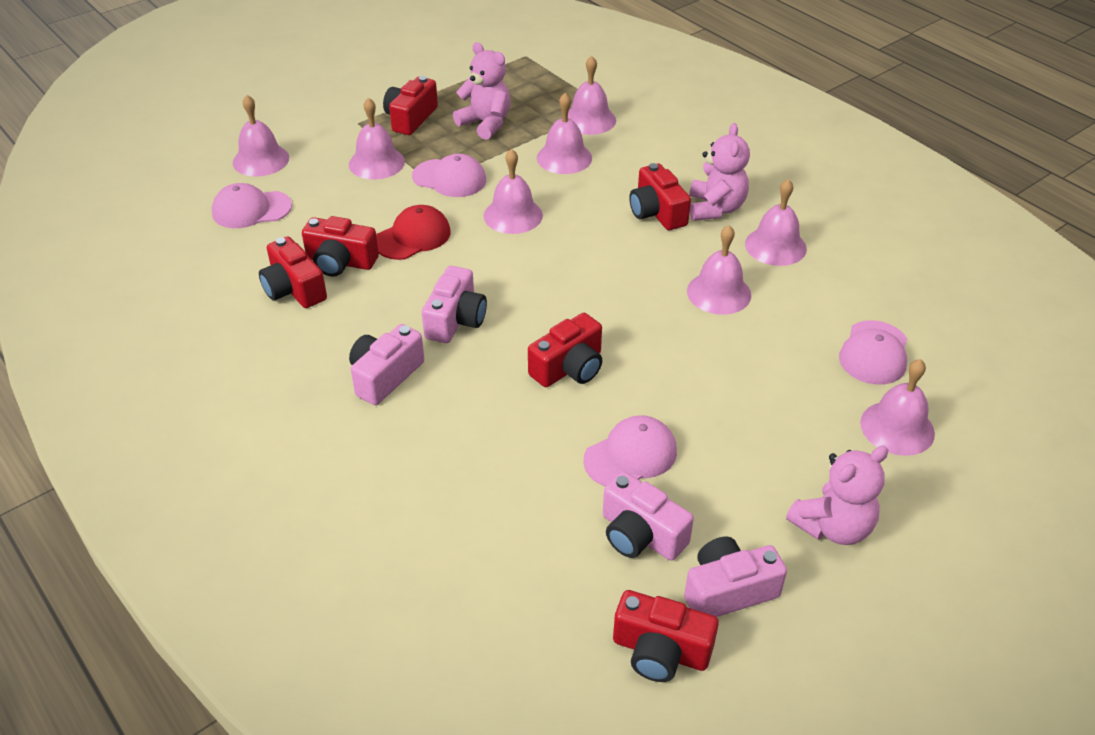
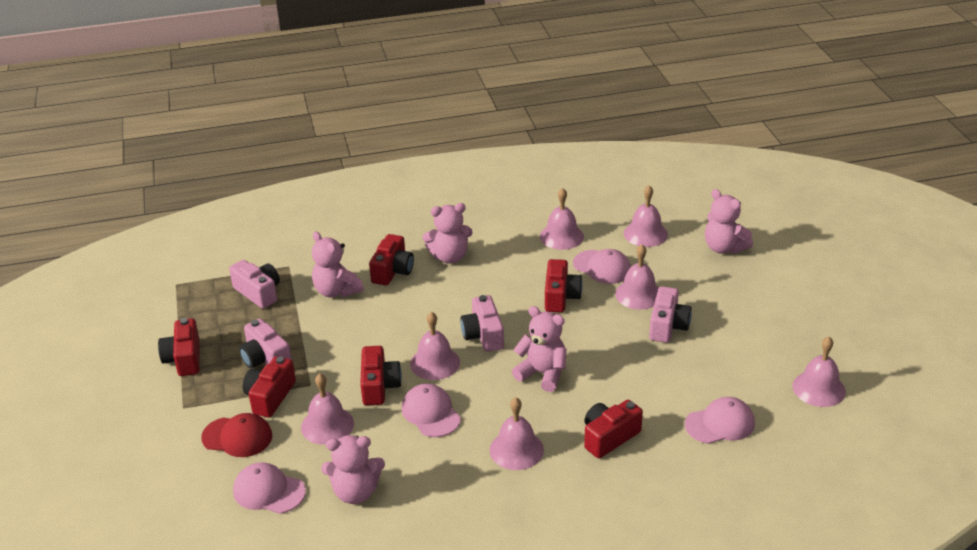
pink bell: 8 -> 7
pink teddy bear: 3 -> 5

